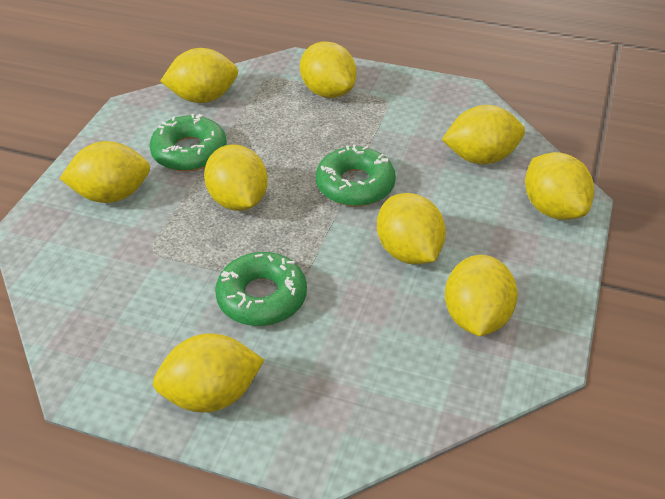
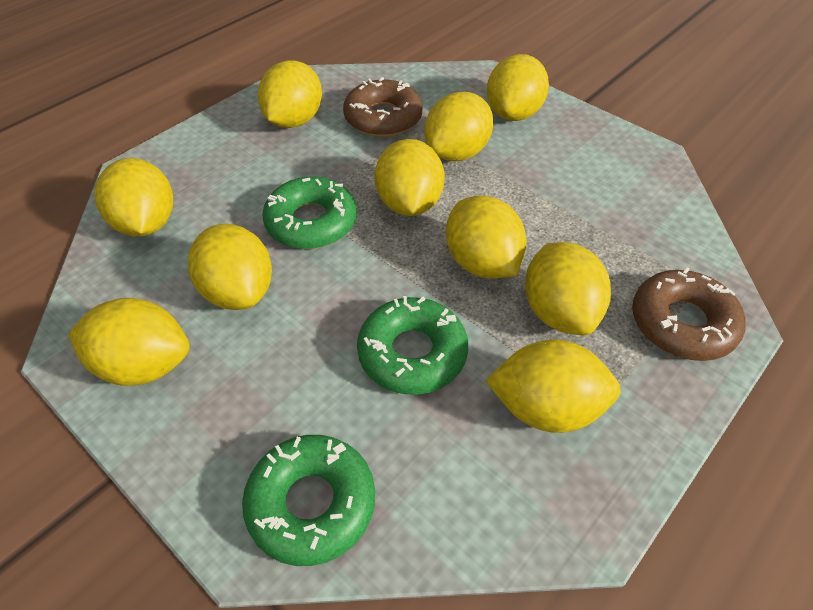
brown donut: 0 -> 2
yellow lemon: 9 -> 10

